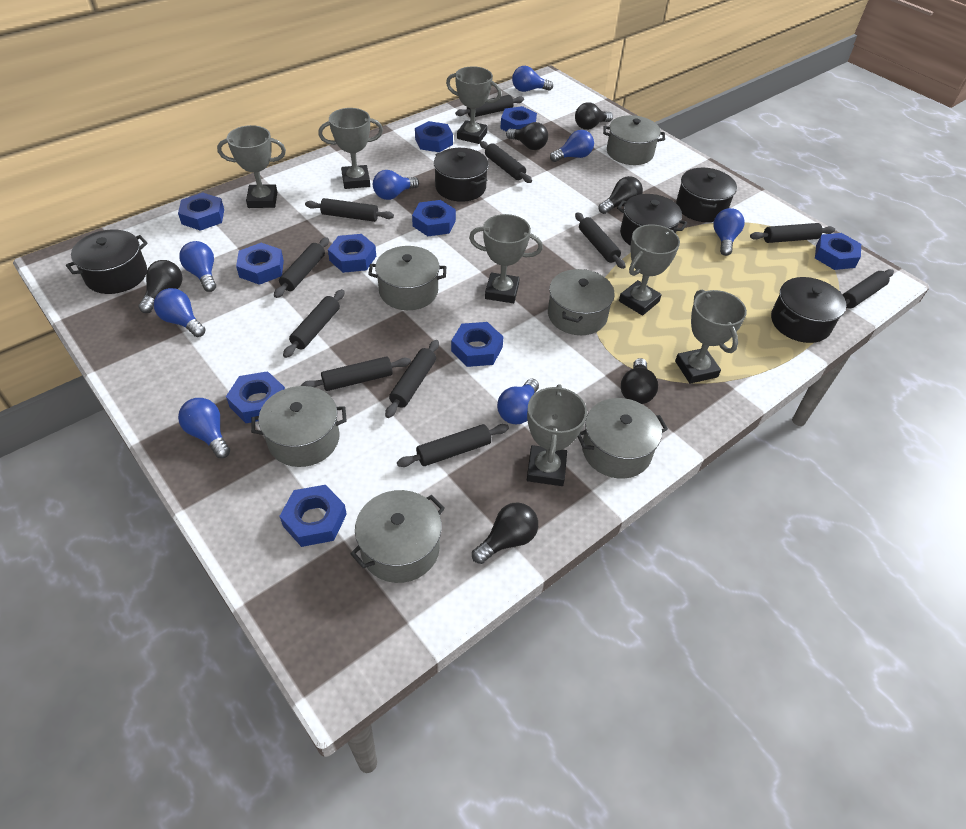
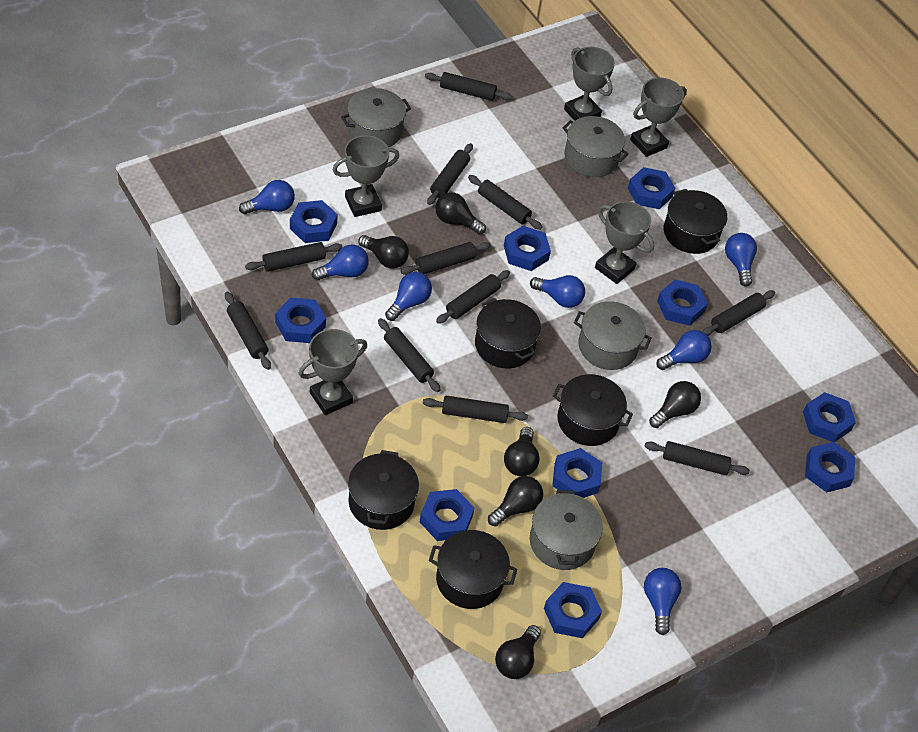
blue light bulb: 8 -> 7
grey pot: 6 -> 4
grey trophy: 7 -> 5

